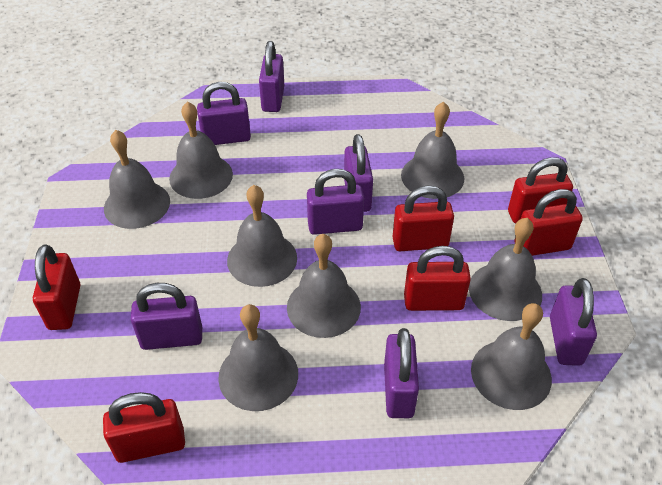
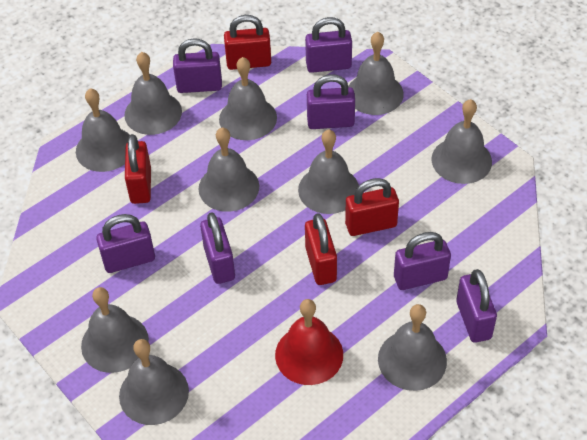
grey bell: 8 -> 10
red bell: 0 -> 1
red padlock: 6 -> 4

